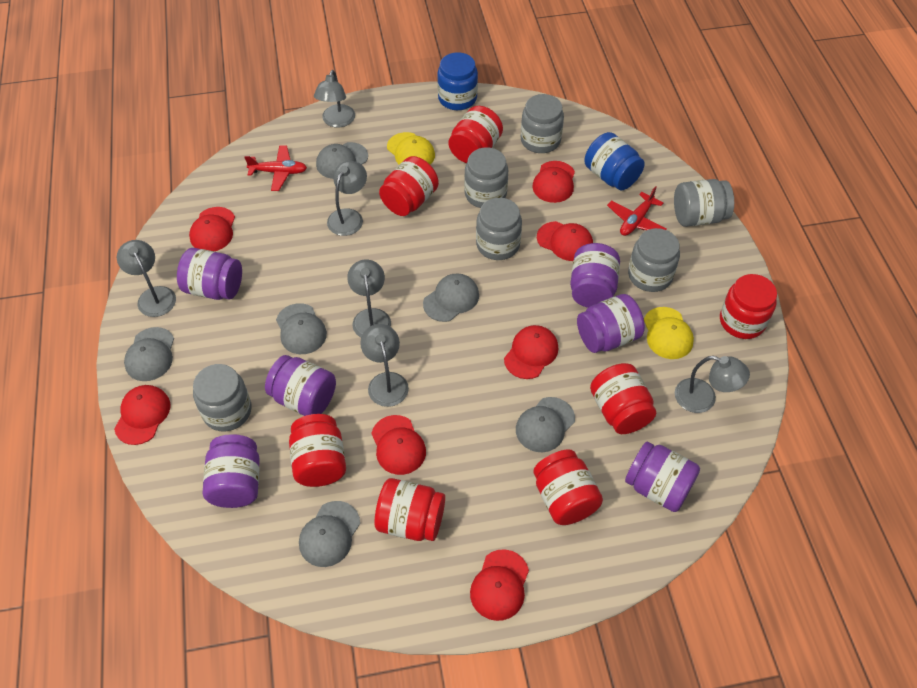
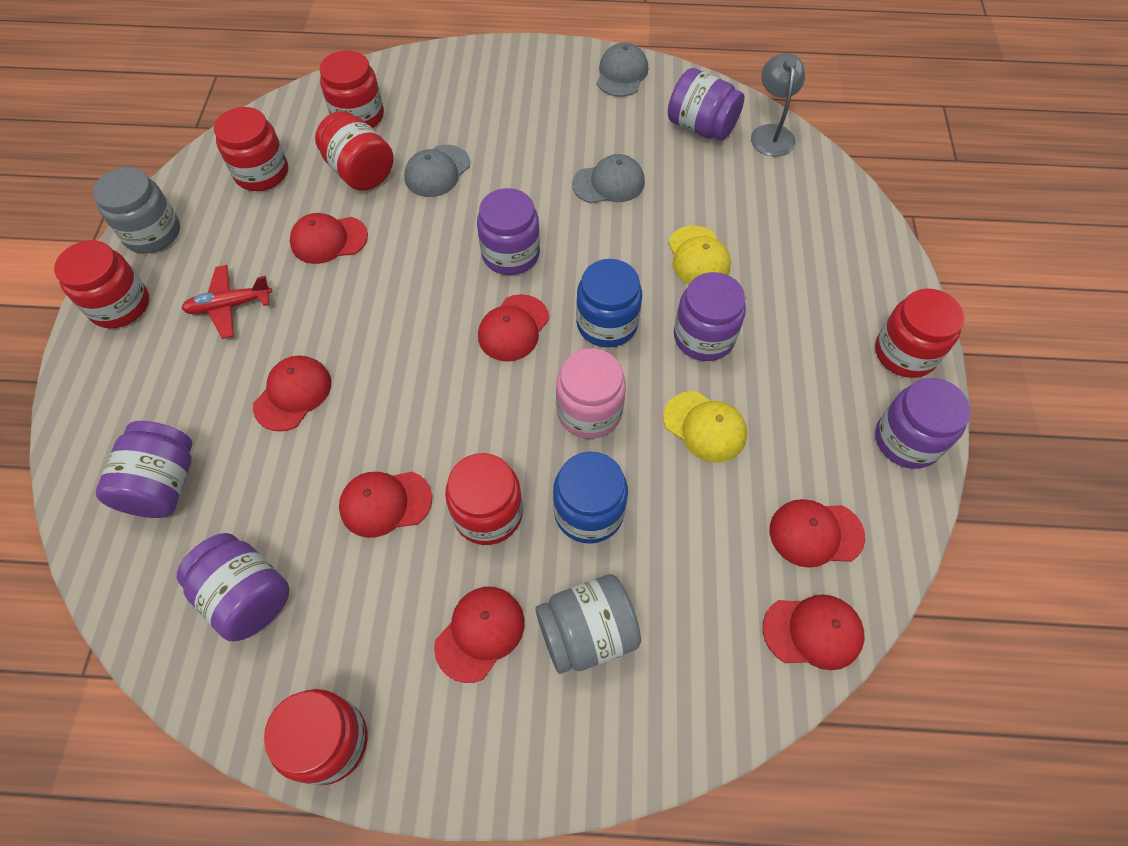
grey cap: 6 -> 3
grey jar: 6 -> 2
grey lamp: 6 -> 1
pink jar: 0 -> 1
red plane: 2 -> 1

